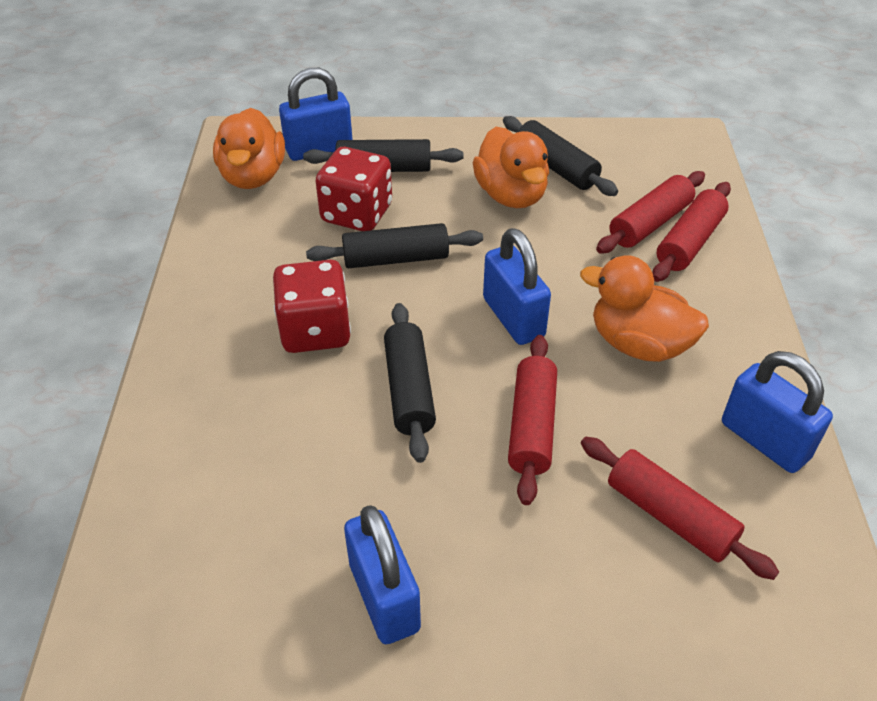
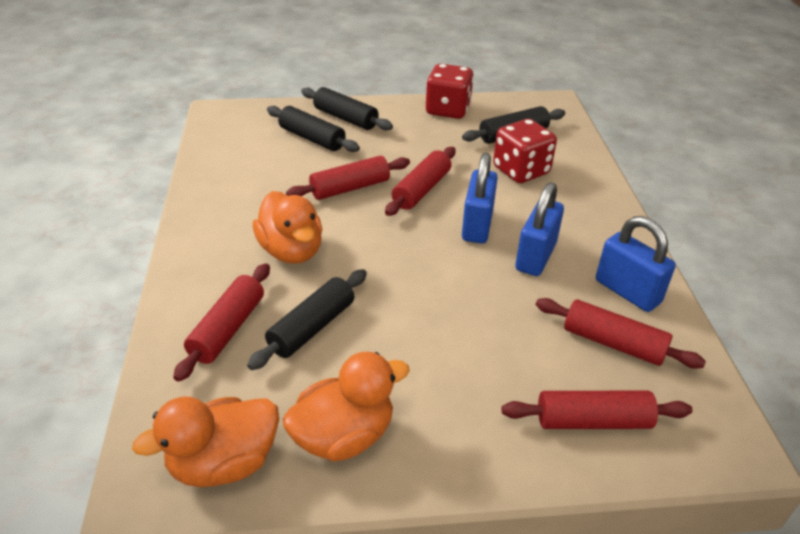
blue padlock: 4 -> 3
red rolling pin: 4 -> 5

